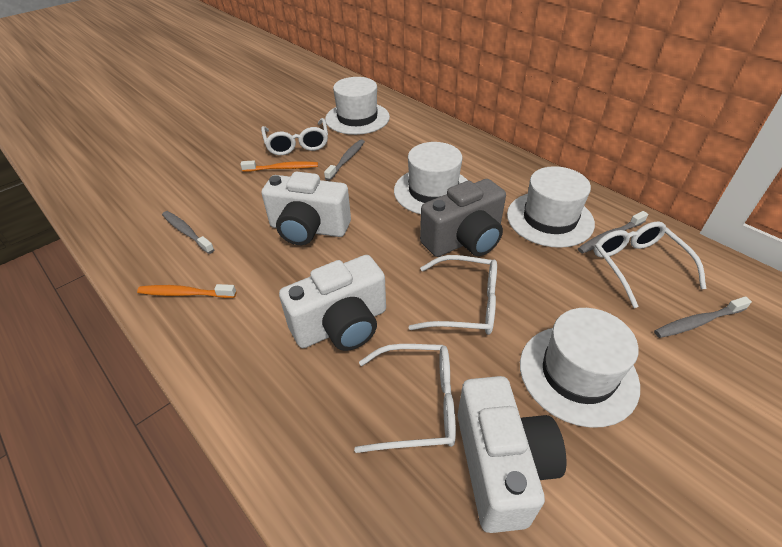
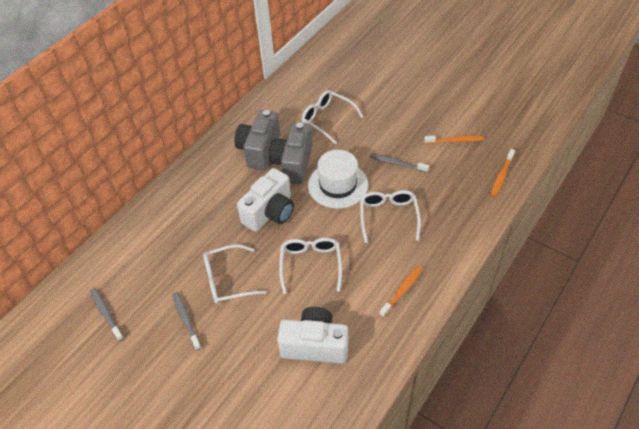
grey camera: 1 -> 2
grey toothbrush: 4 -> 3
orange toothbrush: 2 -> 3
white camera: 3 -> 2
white hat: 4 -> 1

